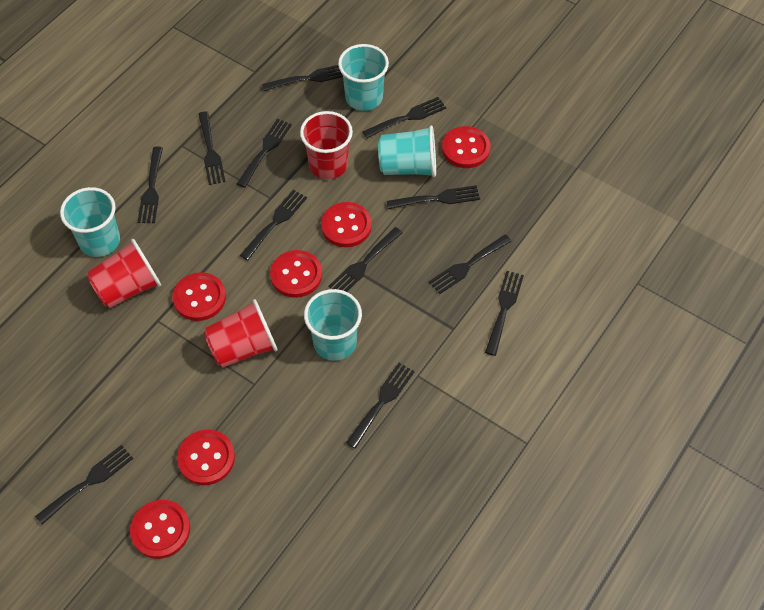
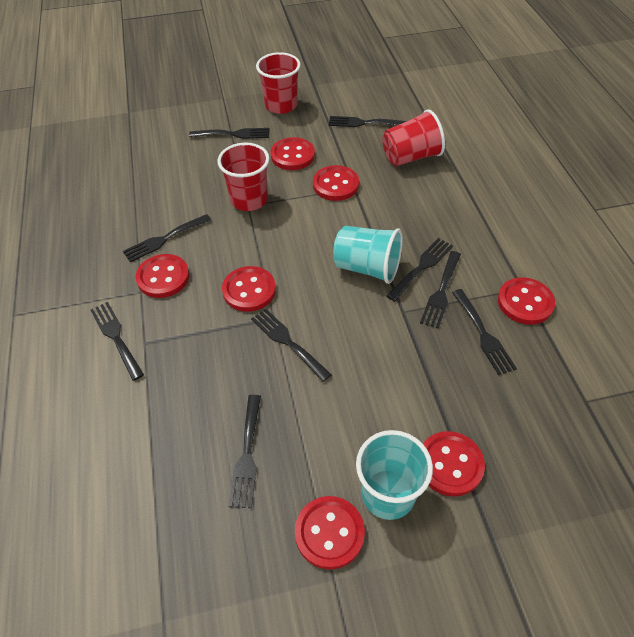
black fork: 12 -> 9
red button: 6 -> 7
turquoise cup: 4 -> 2

